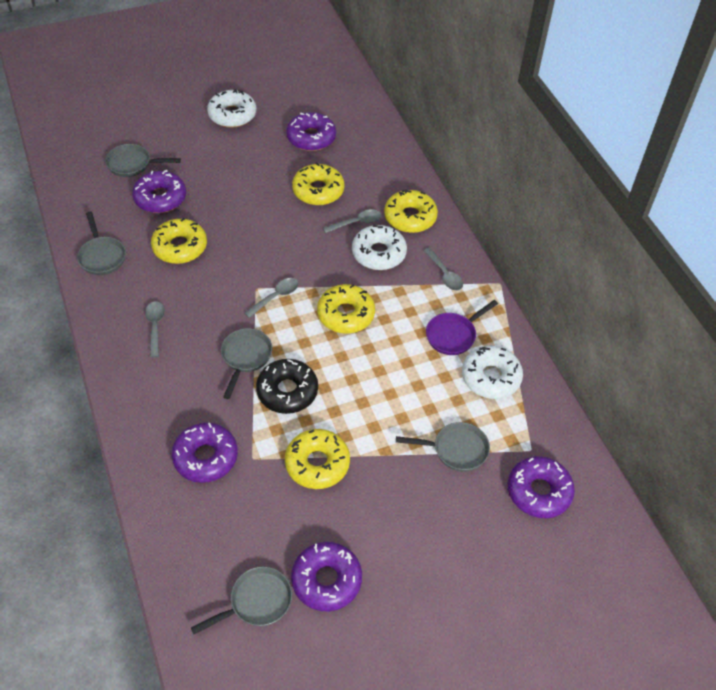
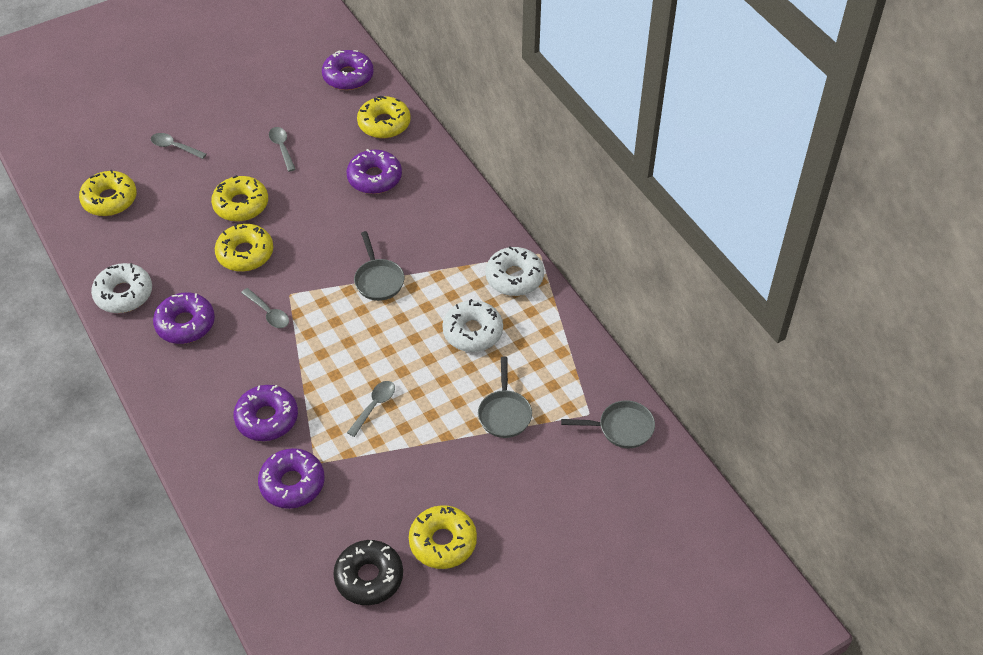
grey pan: 5 -> 3
purple pan: 1 -> 0

